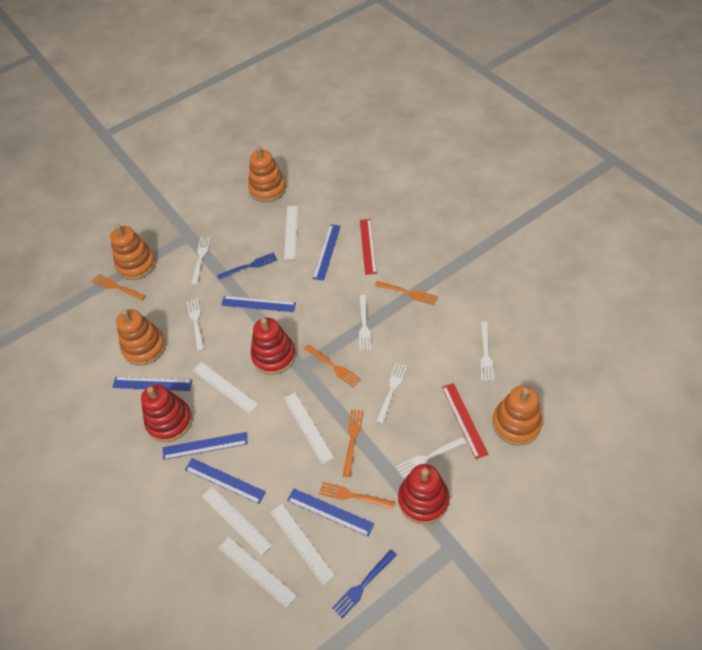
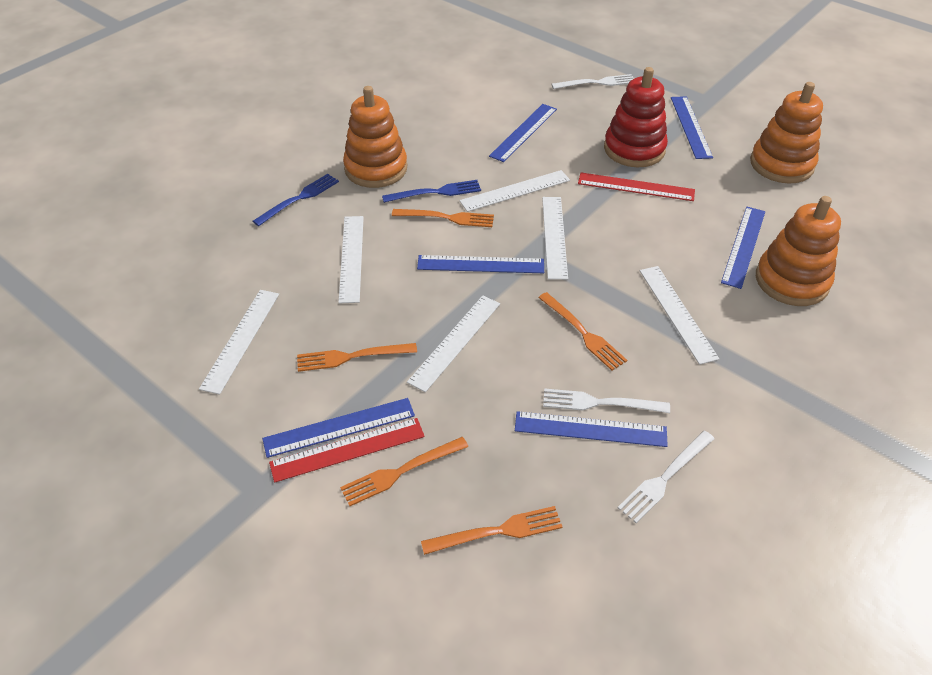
orange stacking toy: 4 -> 3
red stacking toy: 3 -> 1
white fork: 6 -> 3

